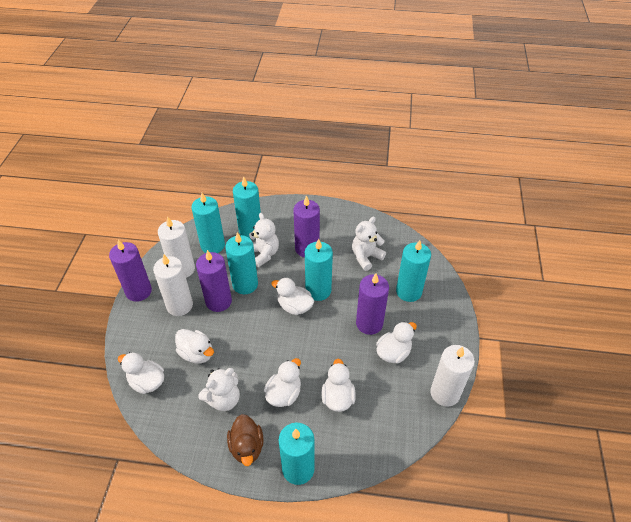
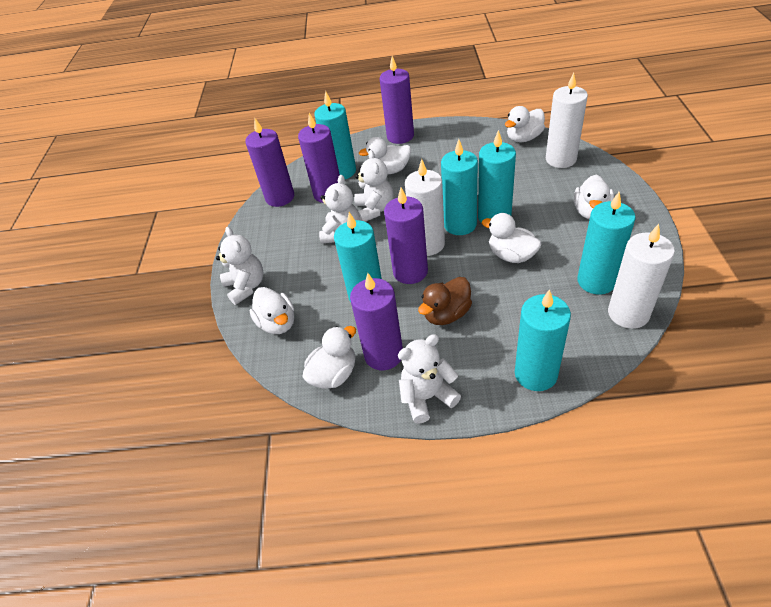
purple candle: 4 -> 5
white teddy bear: 3 -> 4

